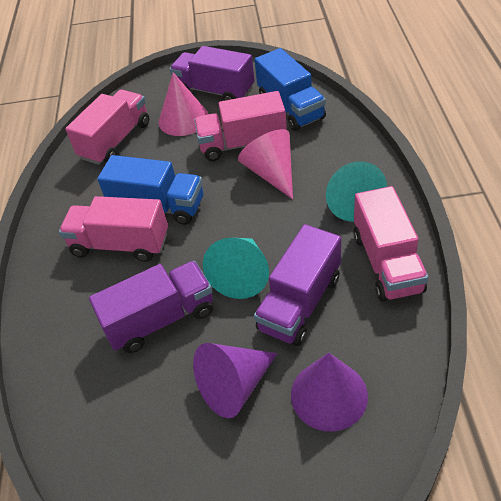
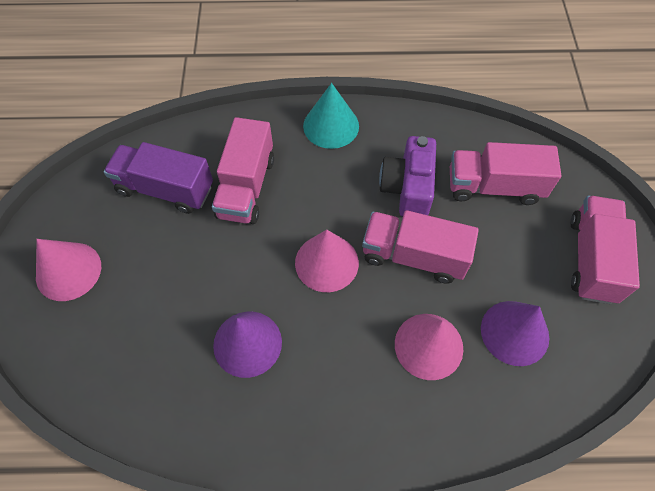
blue truck: 2 -> 0
pink cone: 2 -> 3
purple camera: 0 -> 1
purple truck: 3 -> 1
turquoise cone: 2 -> 1

